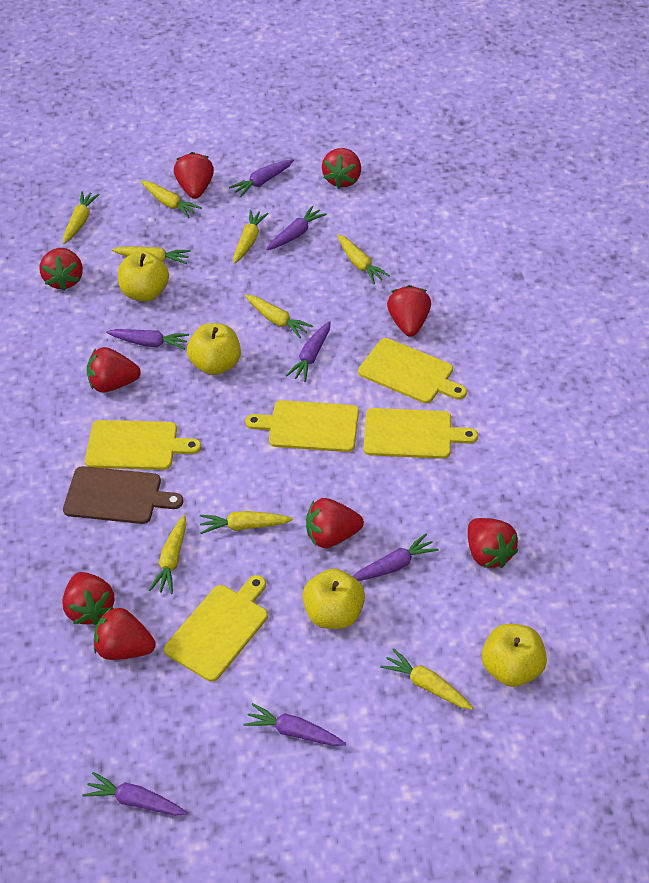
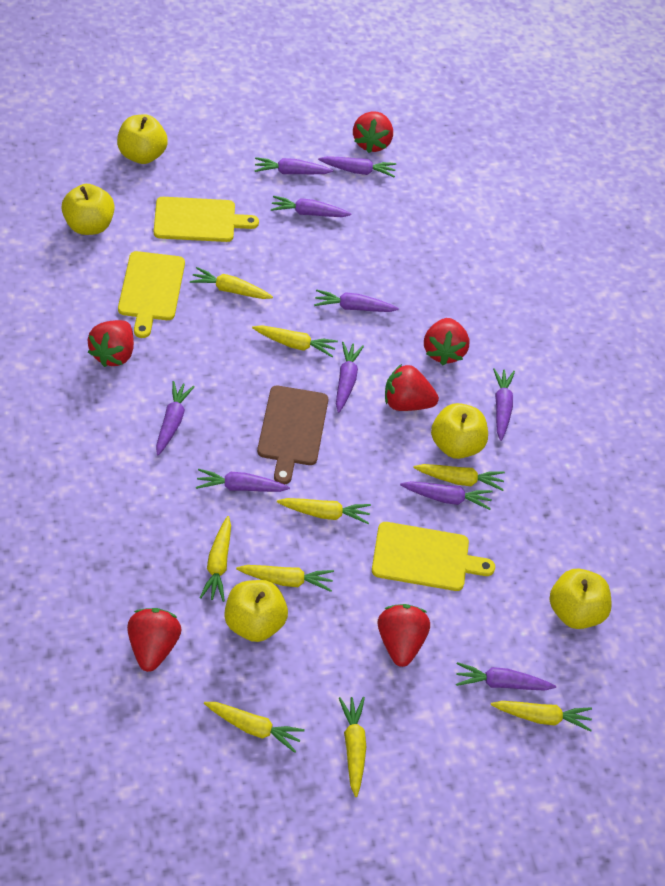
purple carrot: 7 -> 10
red strawberry: 9 -> 6
yellow apple: 4 -> 5
yellow cutting board: 5 -> 3

